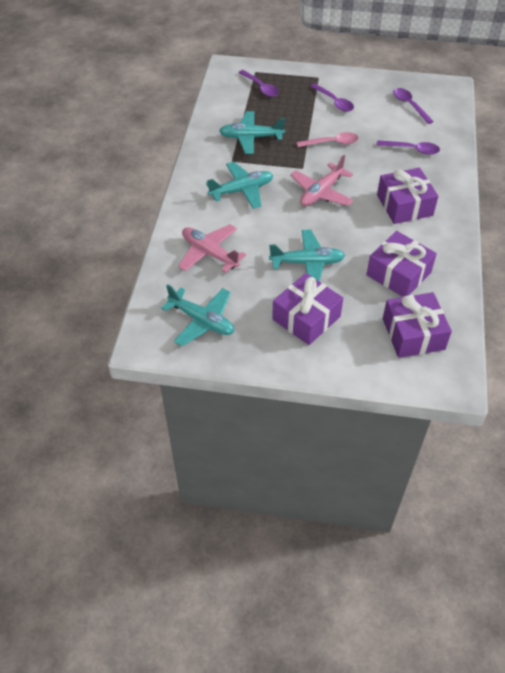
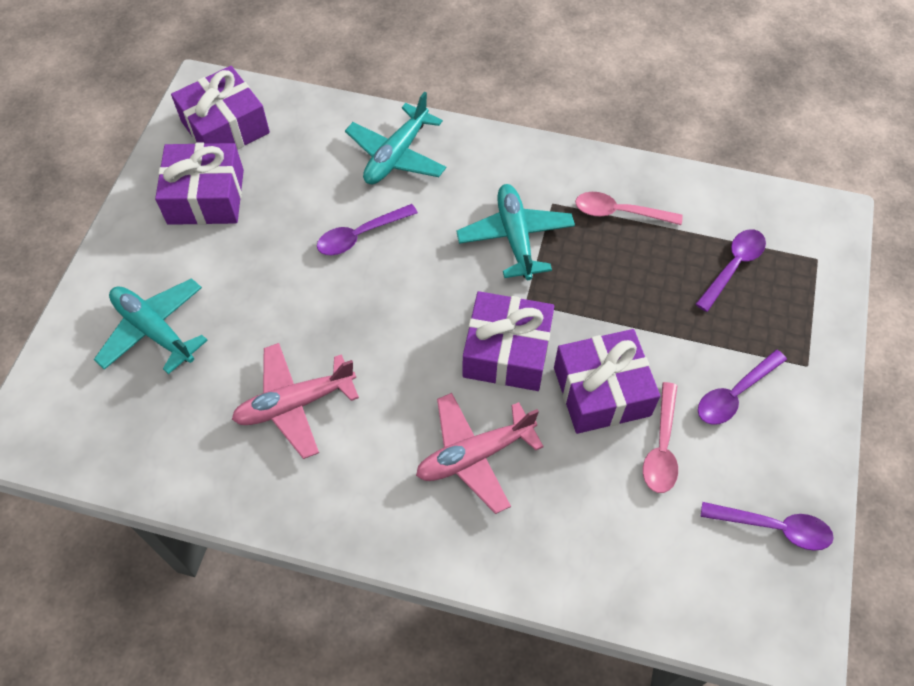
pink spoon: 1 -> 2
turquoise plane: 4 -> 3

